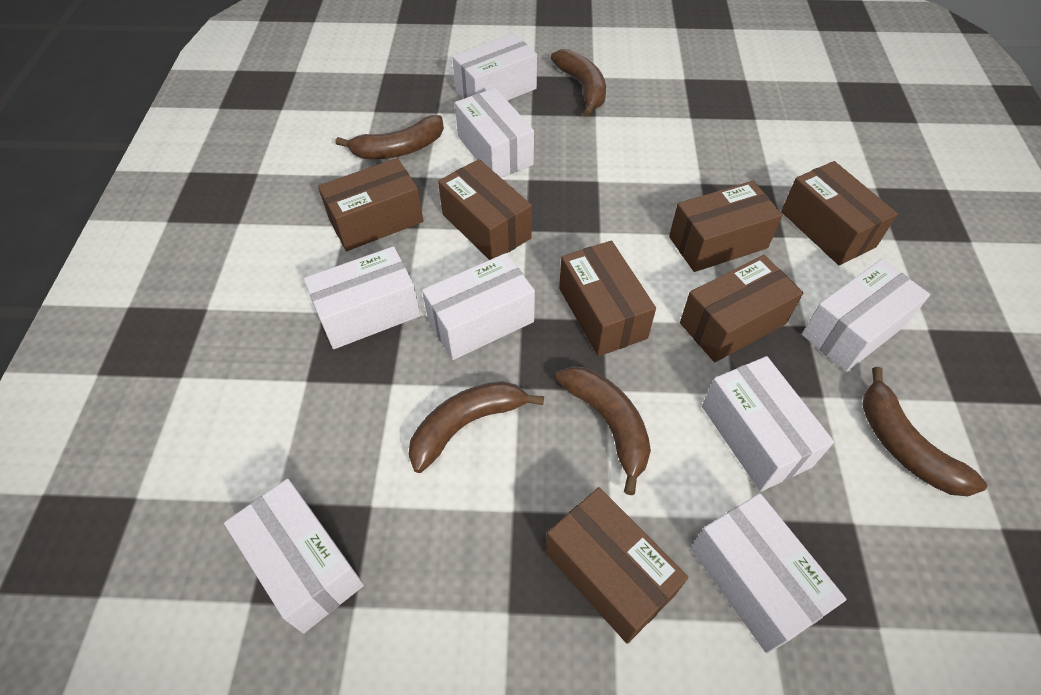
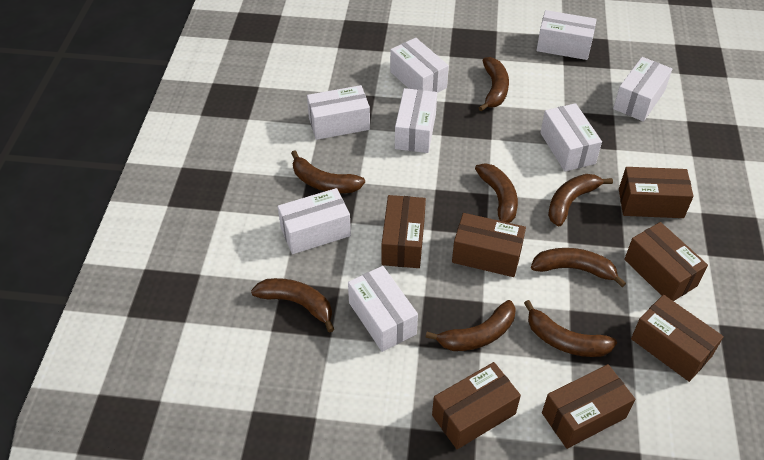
brown banana: 5 -> 8

